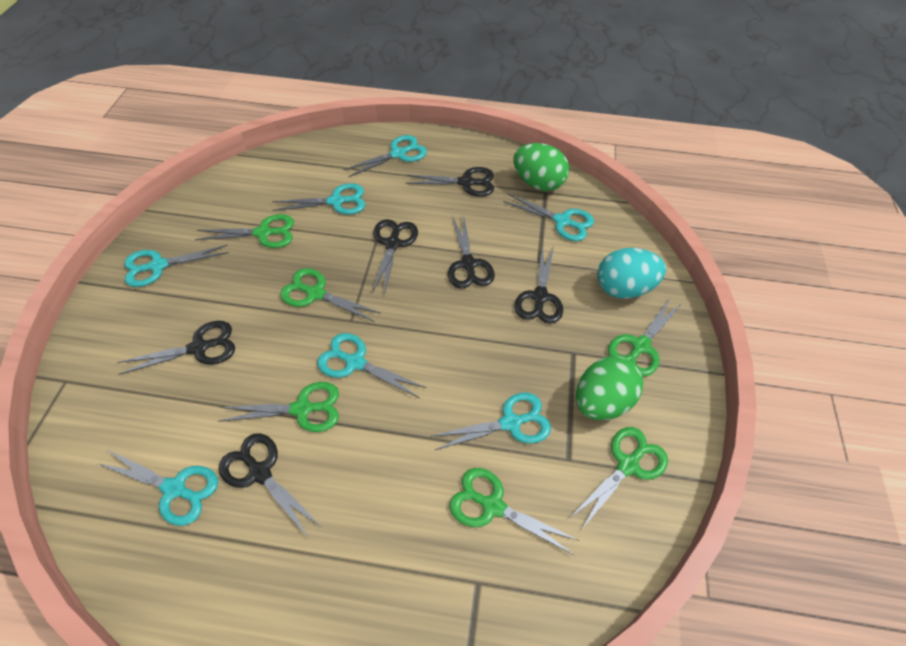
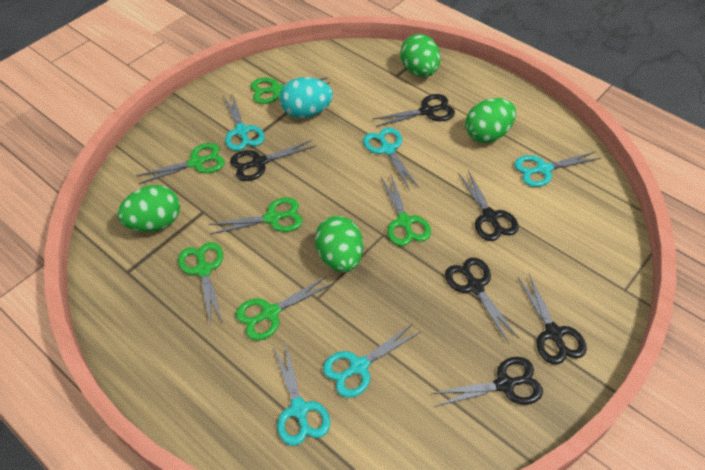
green egg: 2 -> 4
turquoise scissors: 7 -> 5

